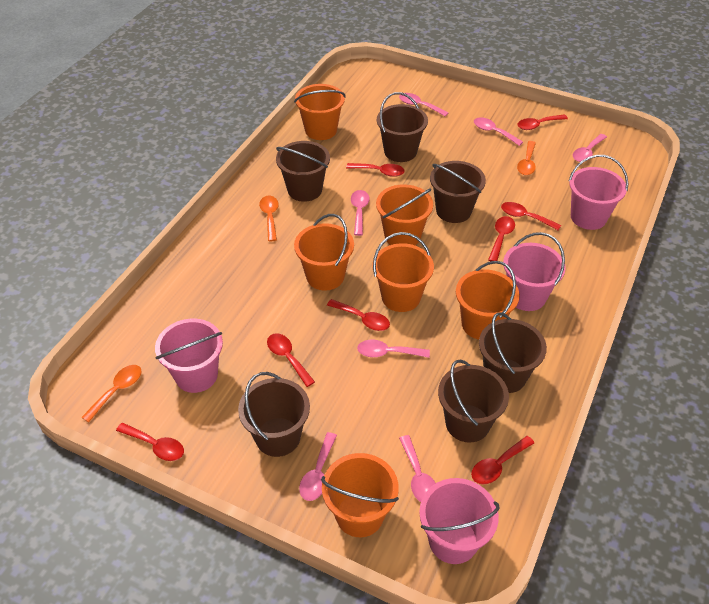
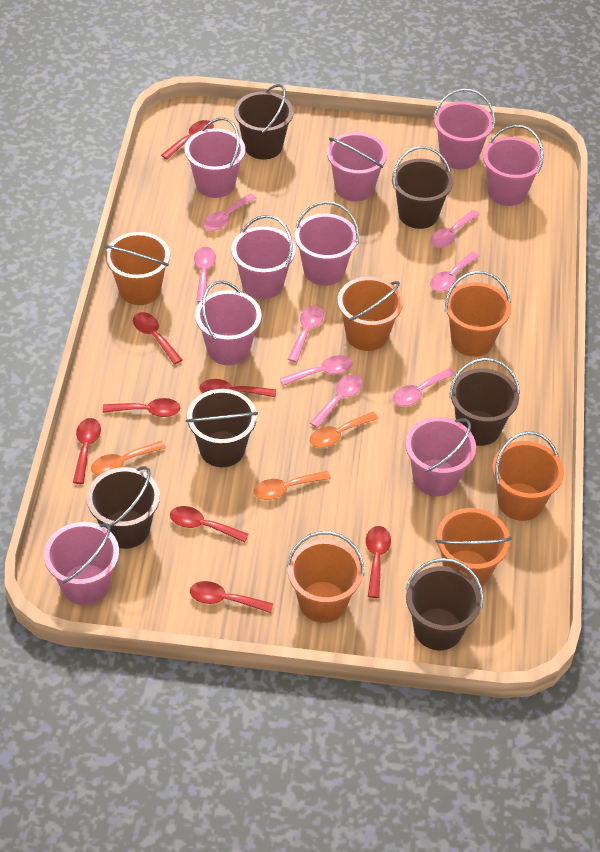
pink bucket: 4 -> 9
pink spoon: 7 -> 8

